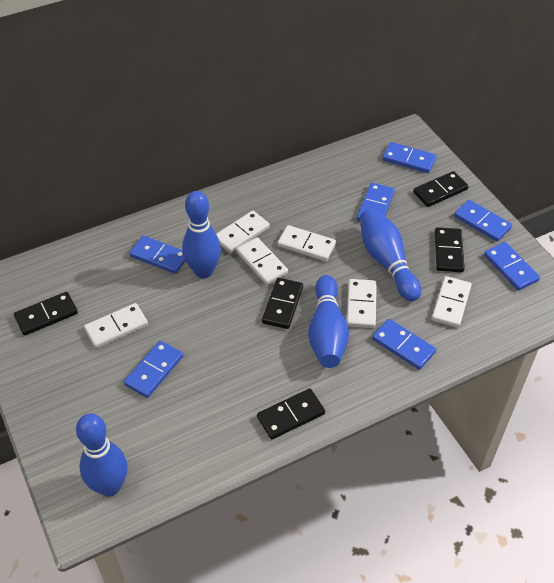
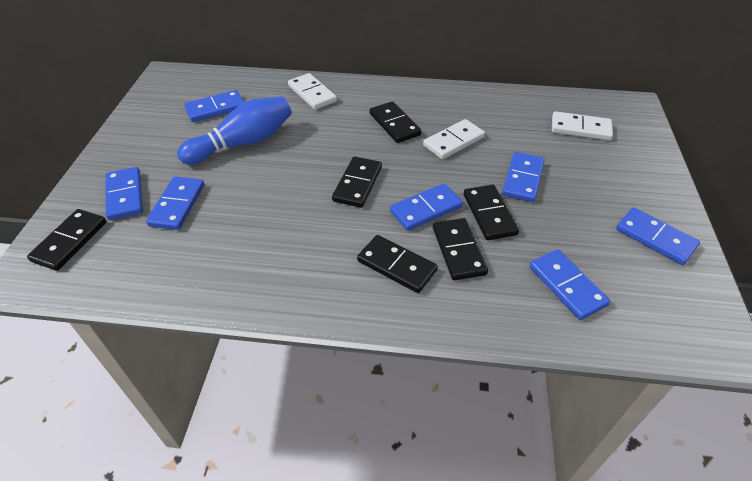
black domino: 5 -> 6
blue bowling pin: 4 -> 1
white domino: 6 -> 3

